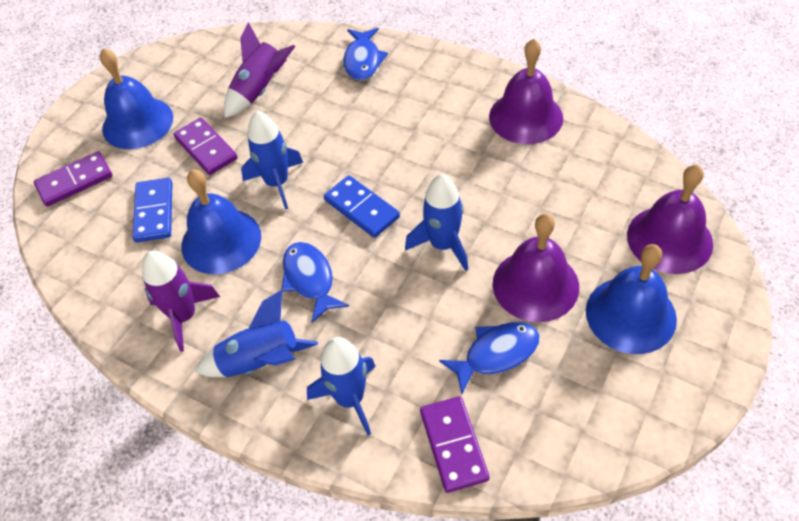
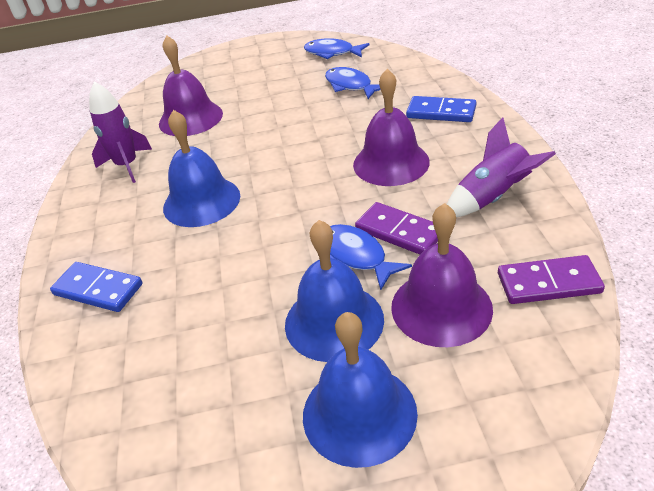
blue rocket: 4 -> 0
purple domino: 3 -> 2

